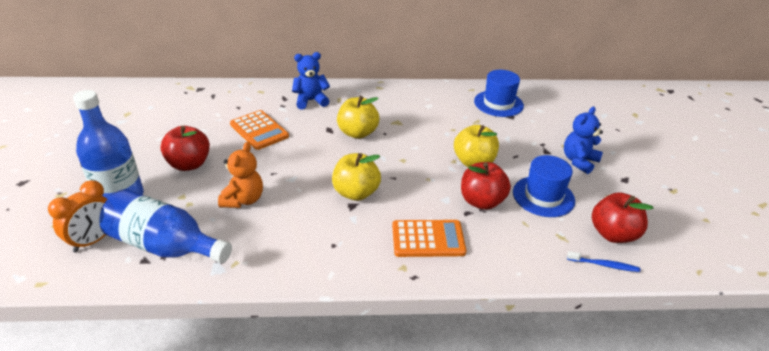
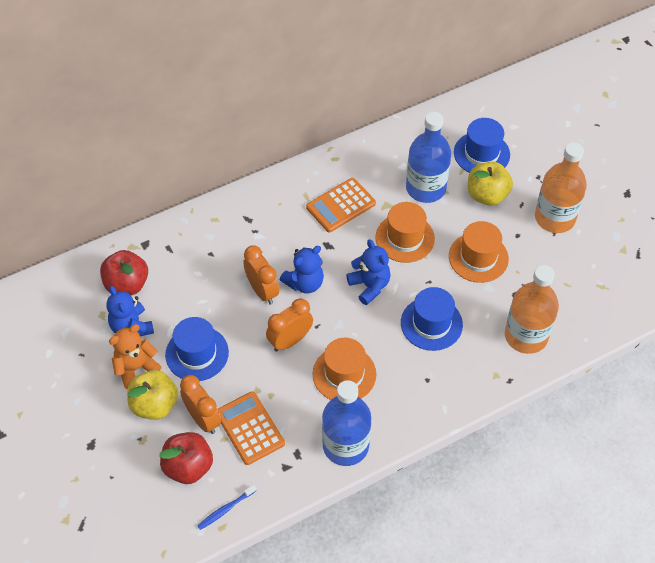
blue hat: 2 -> 3
blue teddy bear: 2 -> 3
orange bottle: 0 -> 2
orange clock: 1 -> 3
orange hat: 0 -> 3
red apple: 3 -> 2
yellow apple: 3 -> 2

